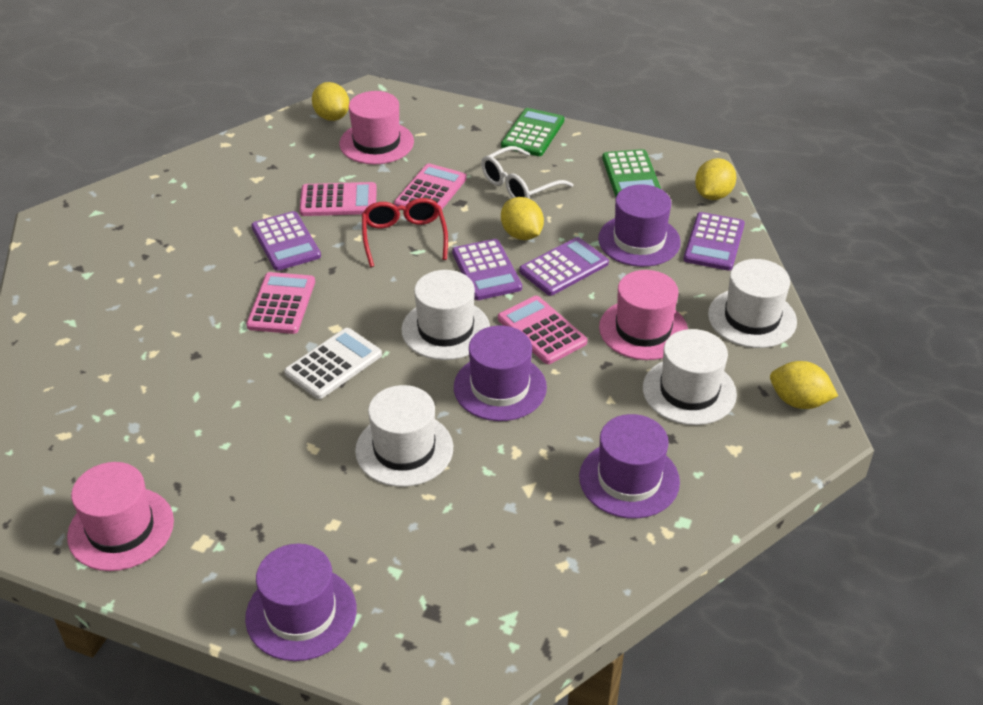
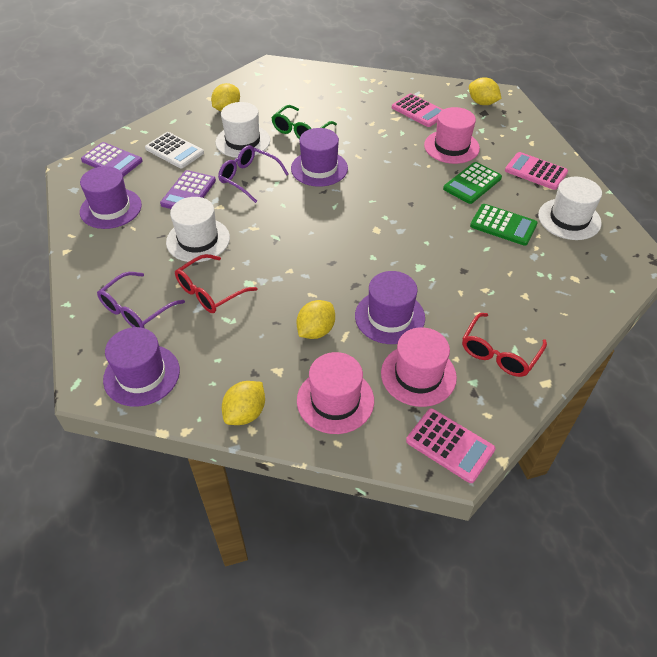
green glasses: 0 -> 1
pink calculator: 4 -> 3
purple calculator: 4 -> 2
purple glasses: 0 -> 2
red glasses: 1 -> 2
white glasses: 1 -> 0
white hat: 4 -> 3

